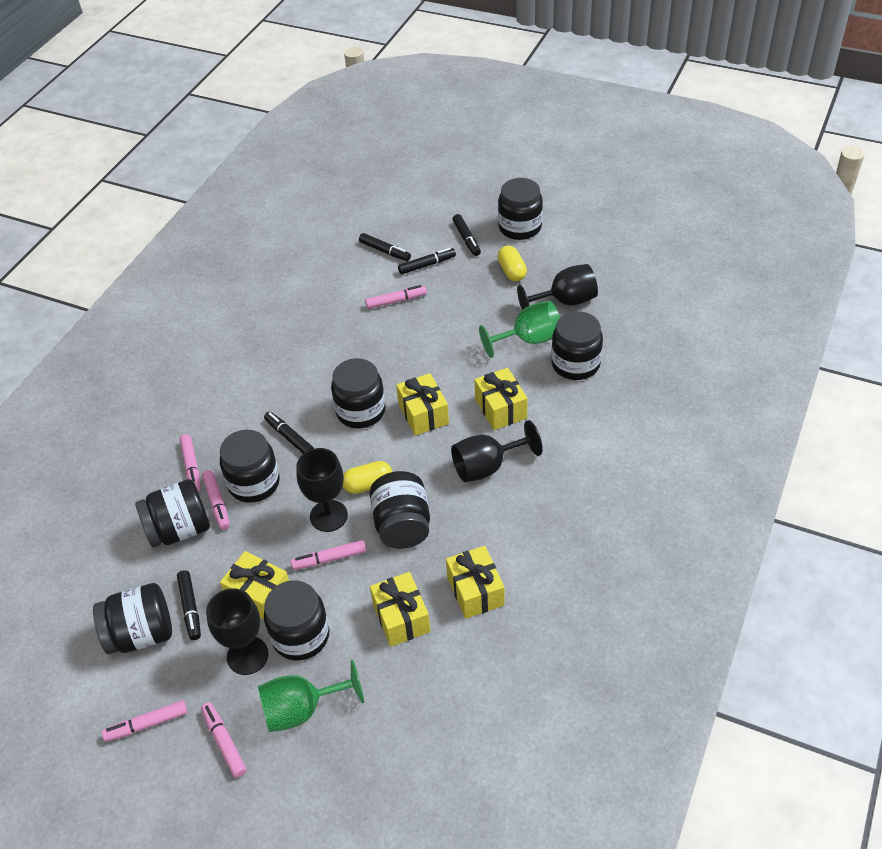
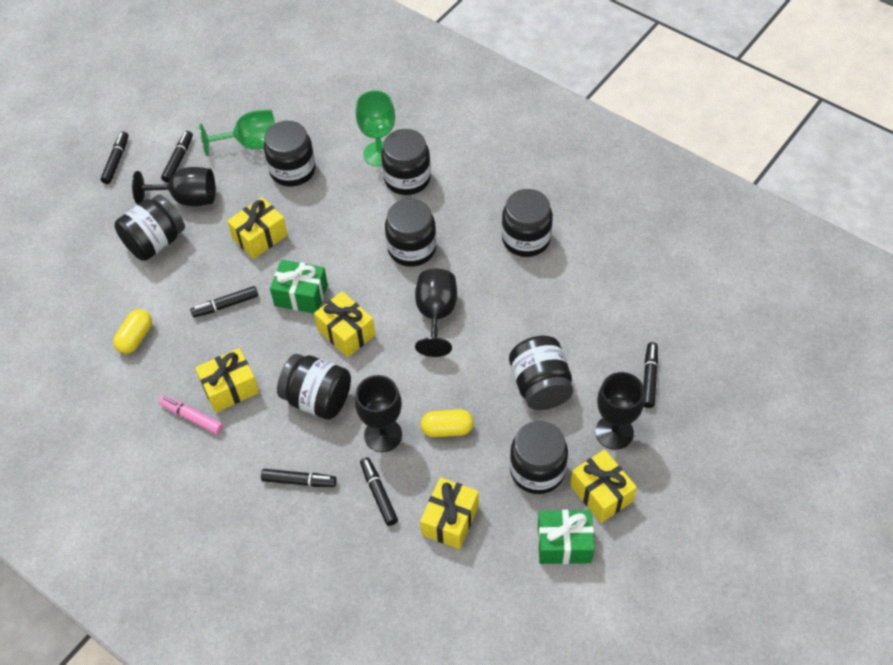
black marker: 5 -> 6
green gift: 0 -> 2
pink marker: 6 -> 1

